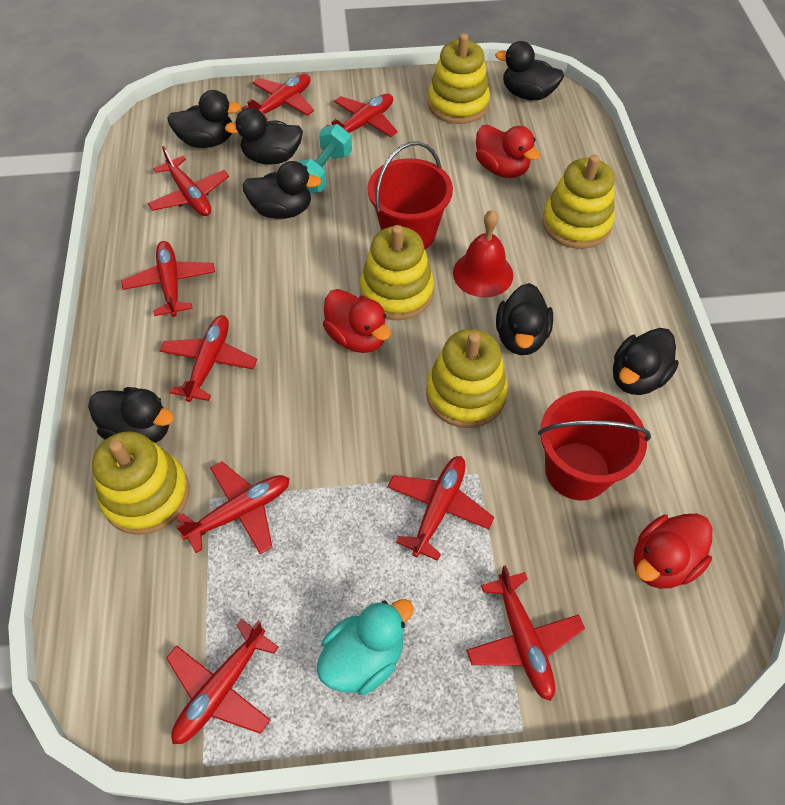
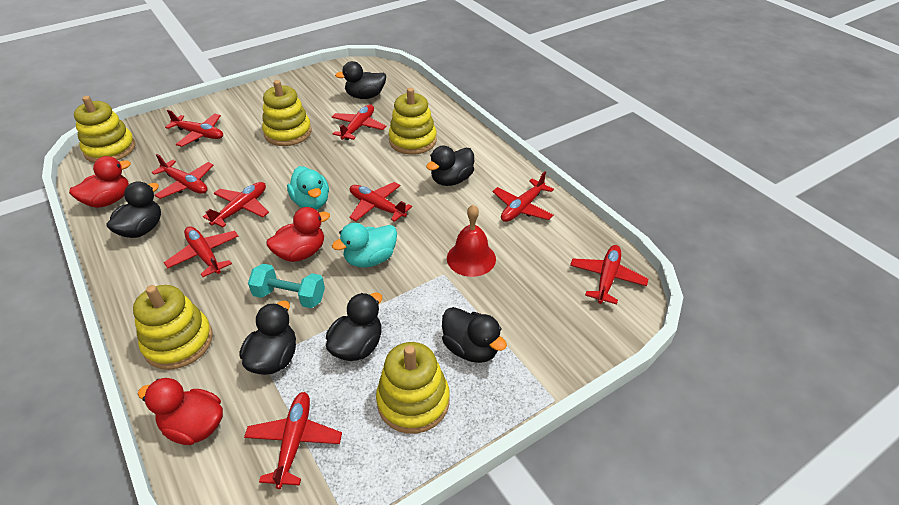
black duck: 7 -> 6
red bucket: 2 -> 0
turquoise duck: 1 -> 2

